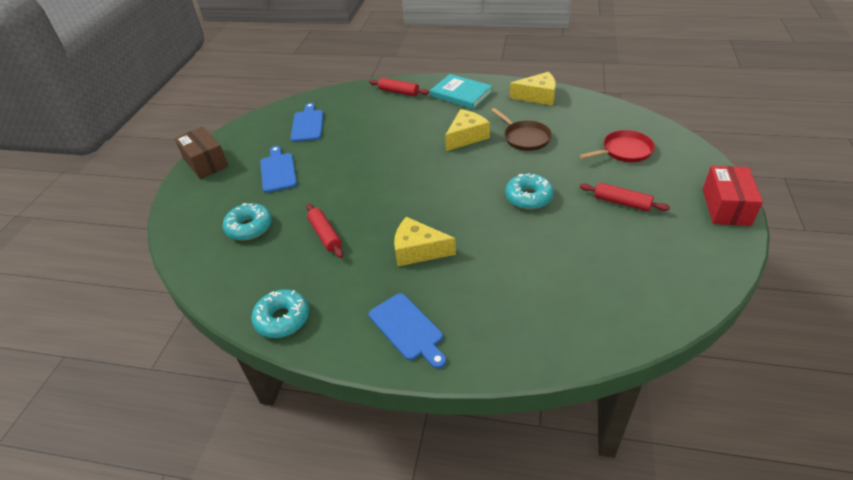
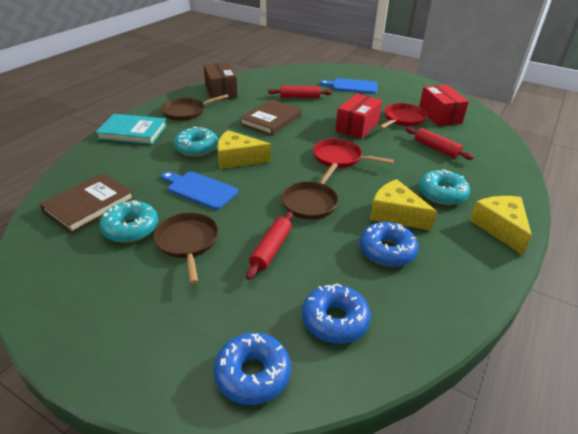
blue cutting board: 3 -> 2
blue donut: 0 -> 3
brown book: 0 -> 2
brown pan: 1 -> 3
red box: 1 -> 2
red pan: 1 -> 2

